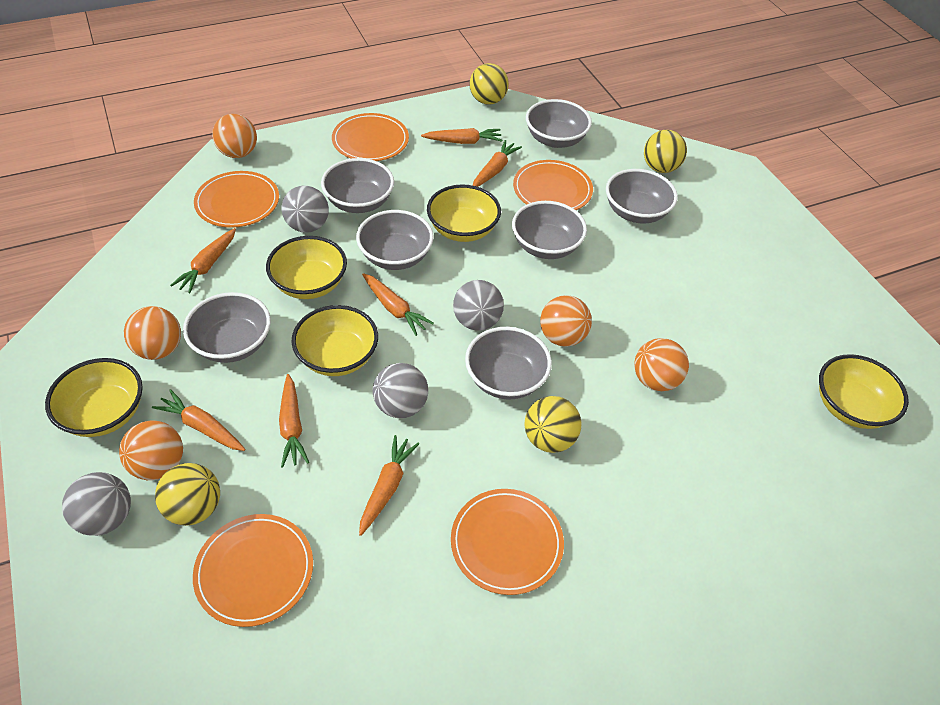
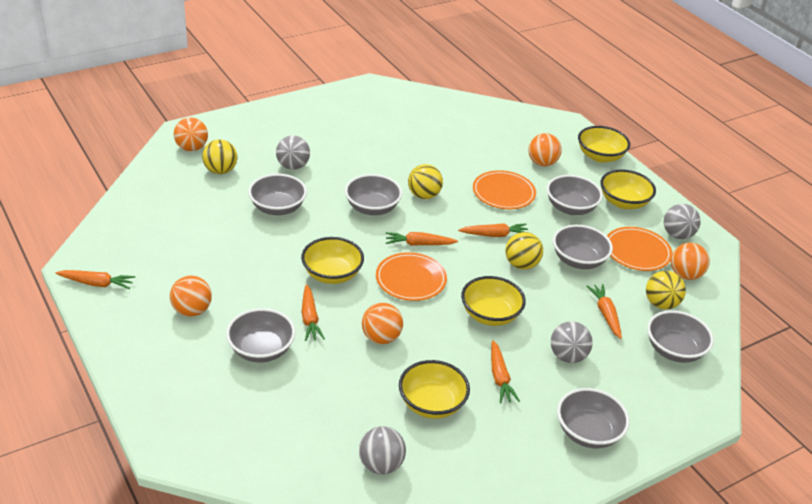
orange carrot: 7 -> 6
orange plate: 5 -> 3

